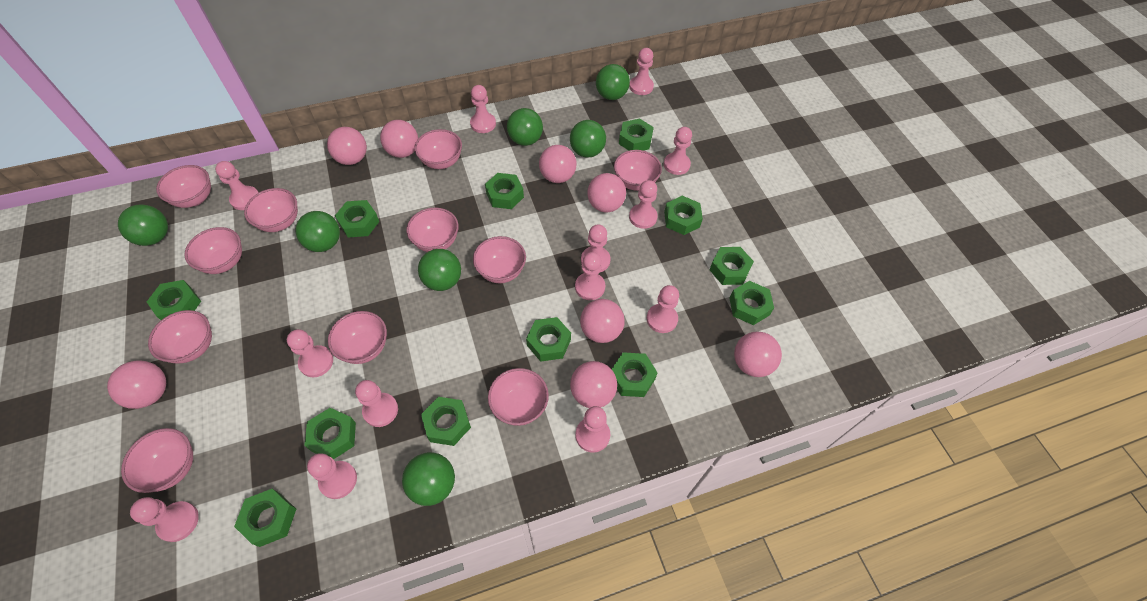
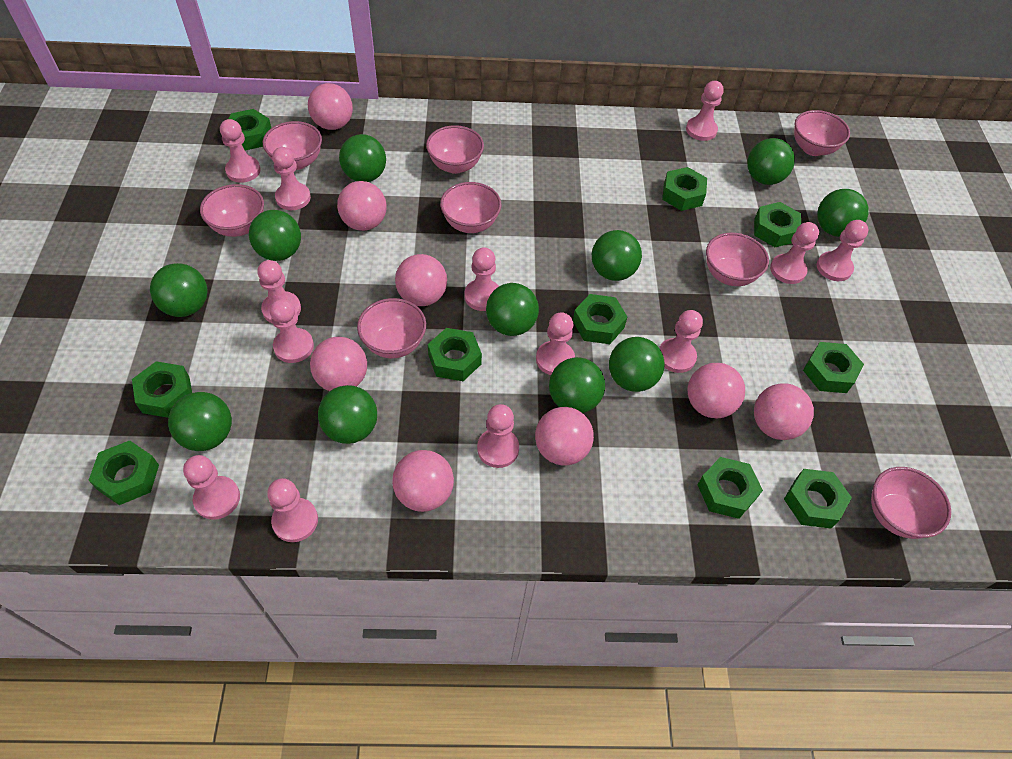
green ball: 7 -> 11
green nut: 12 -> 10
pink bowl: 11 -> 8

